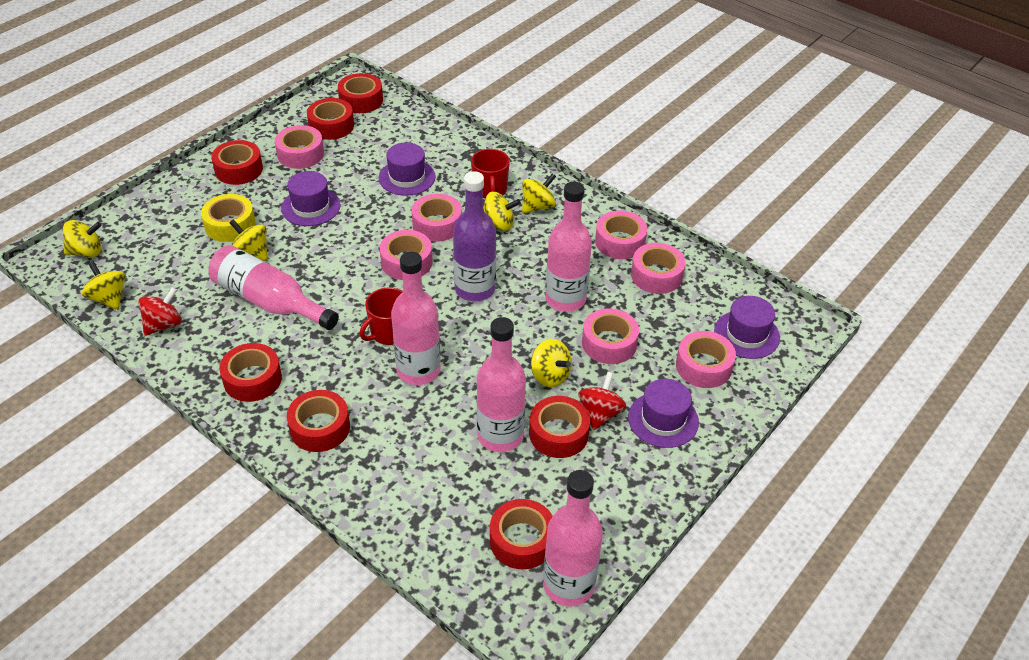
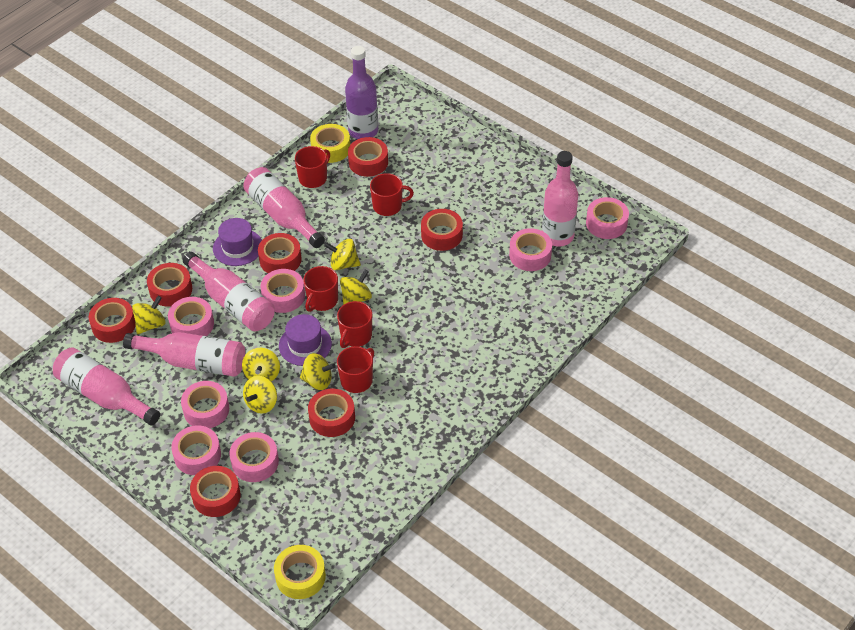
purple hat: 4 -> 2
red mug: 2 -> 5
red spinning top: 2 -> 0
yellow tape: 1 -> 2

